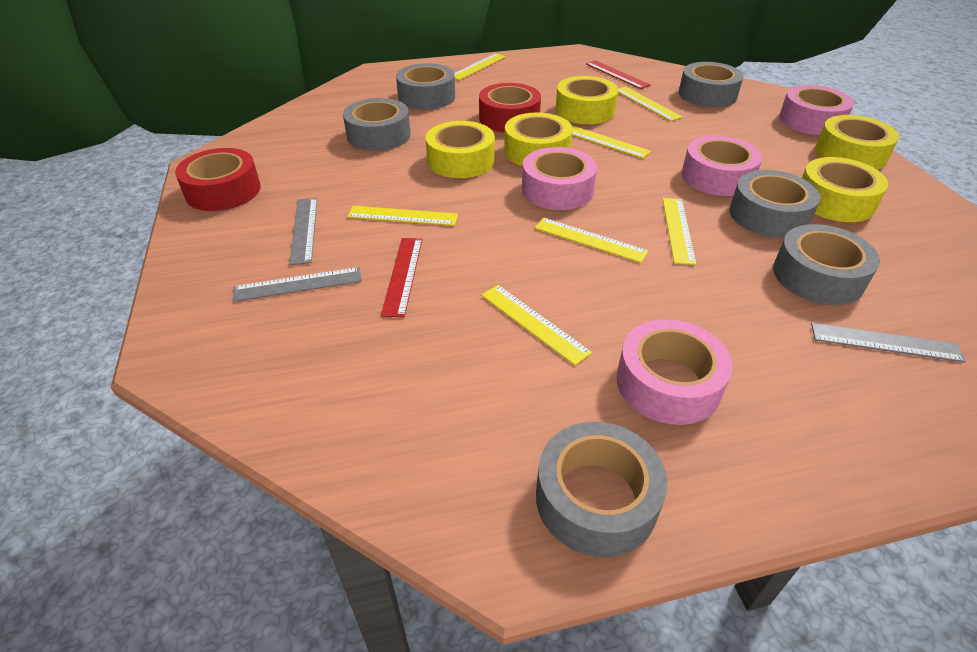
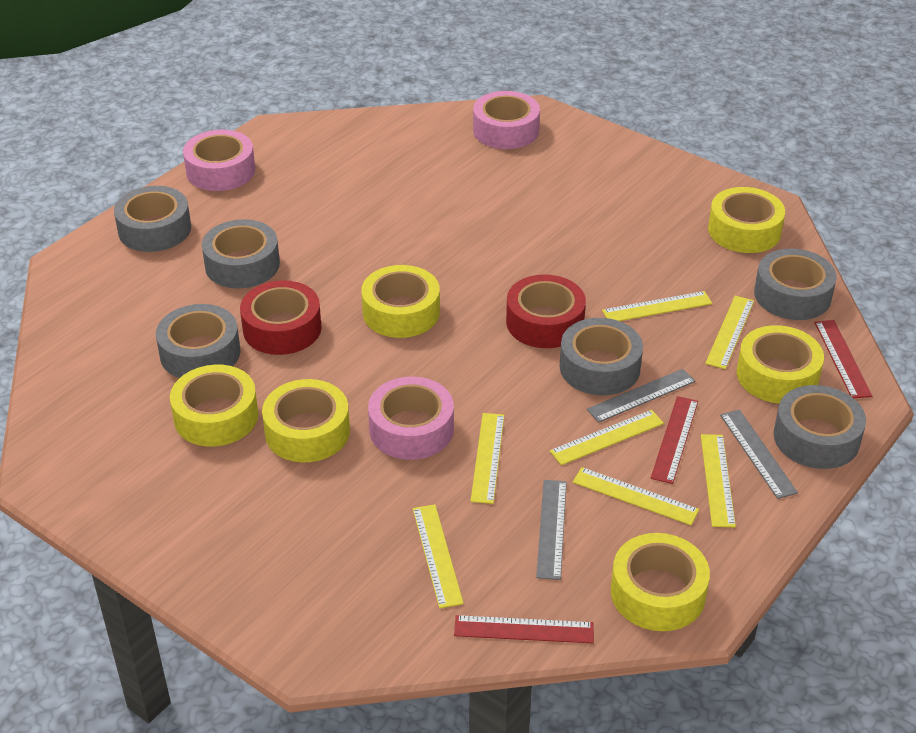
pink tape: 4 -> 3
red ruler: 2 -> 3
yellow tape: 5 -> 6

